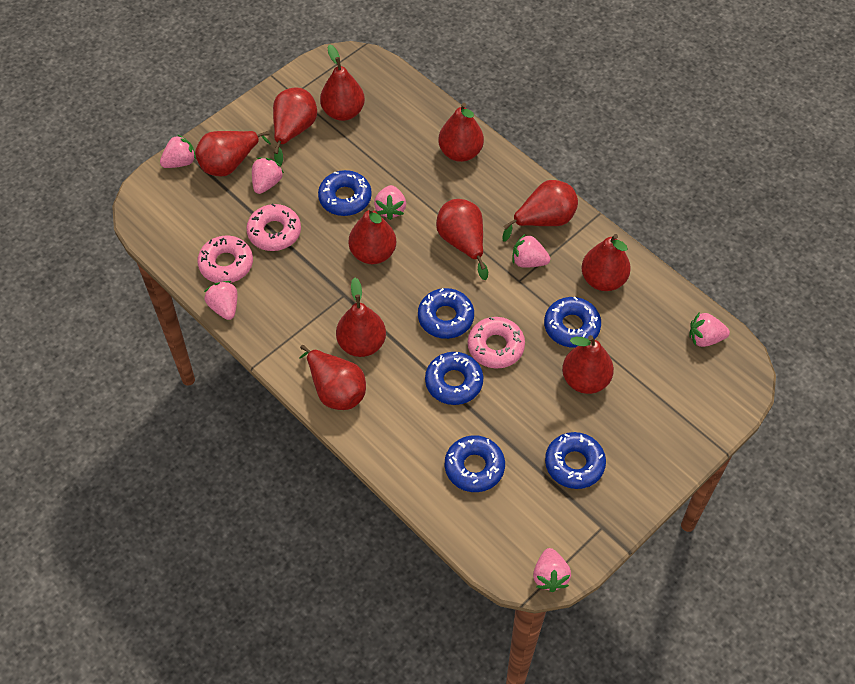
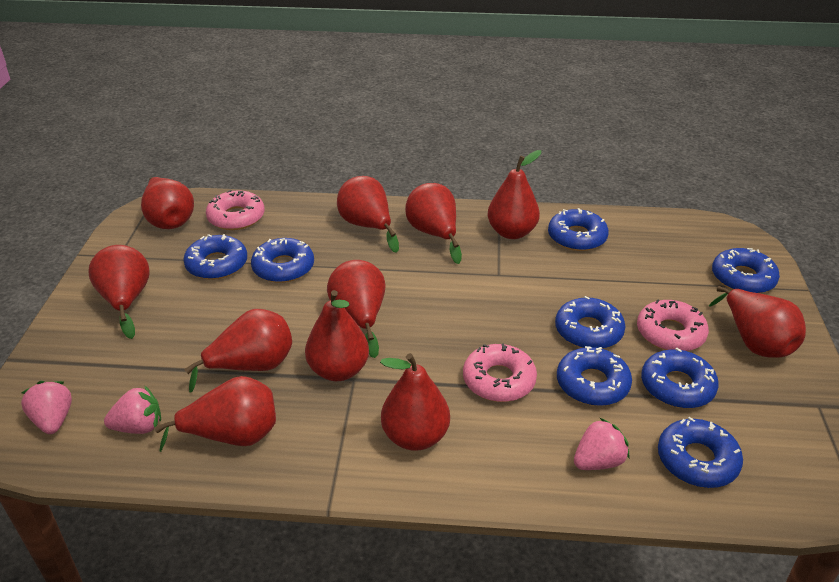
blue donut: 6 -> 8
pink strawberry: 7 -> 3

